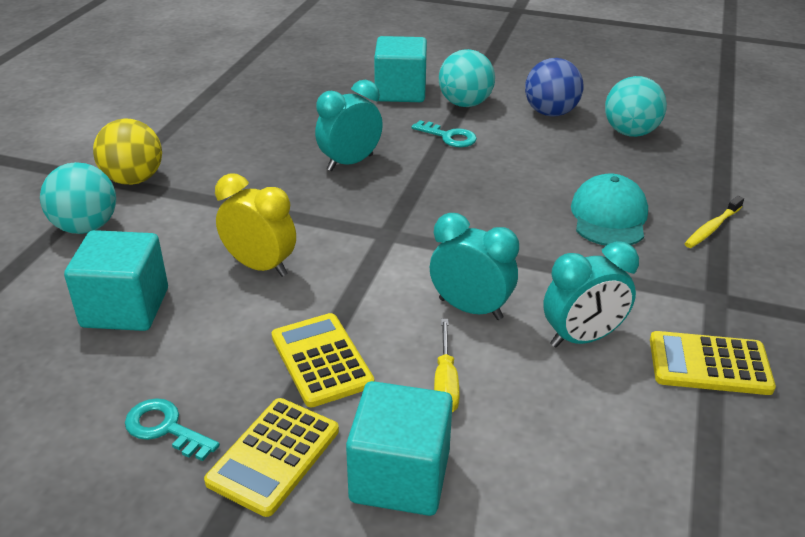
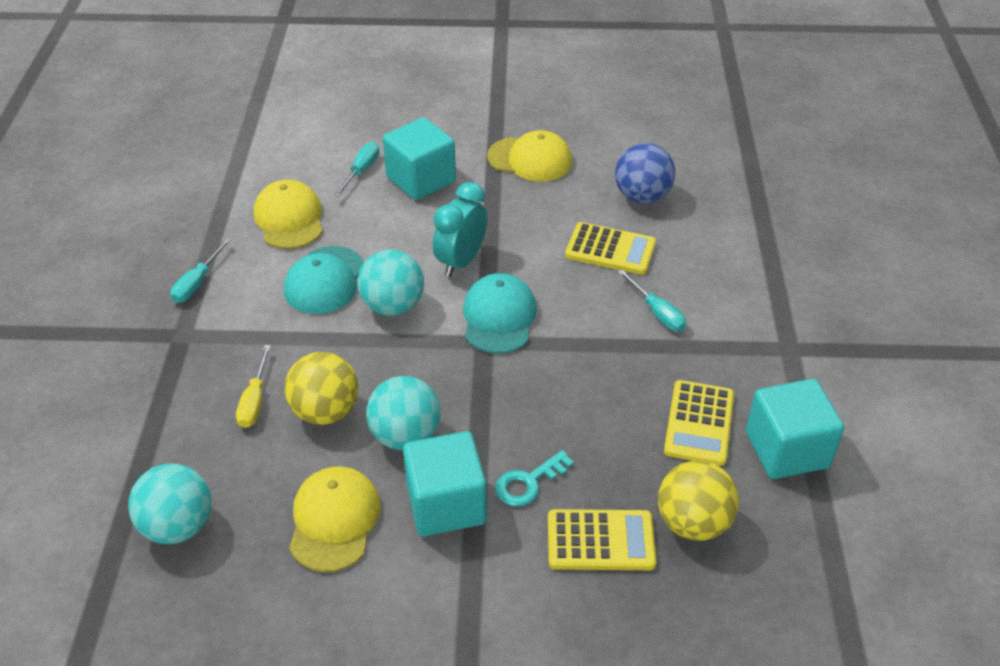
turquoise cap: 1 -> 2
turquoise clock: 3 -> 1
turquoise key: 2 -> 1
turquoise screwdriver: 0 -> 3
yellow ball: 1 -> 2
yellow cap: 0 -> 3
yellow clock: 1 -> 0
yellow toothbrush: 1 -> 0

